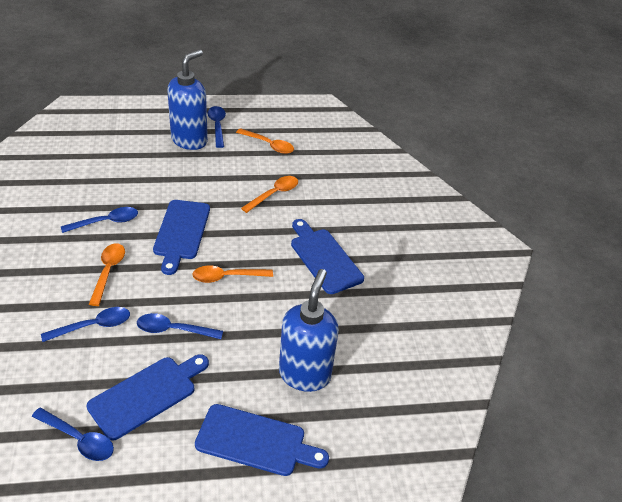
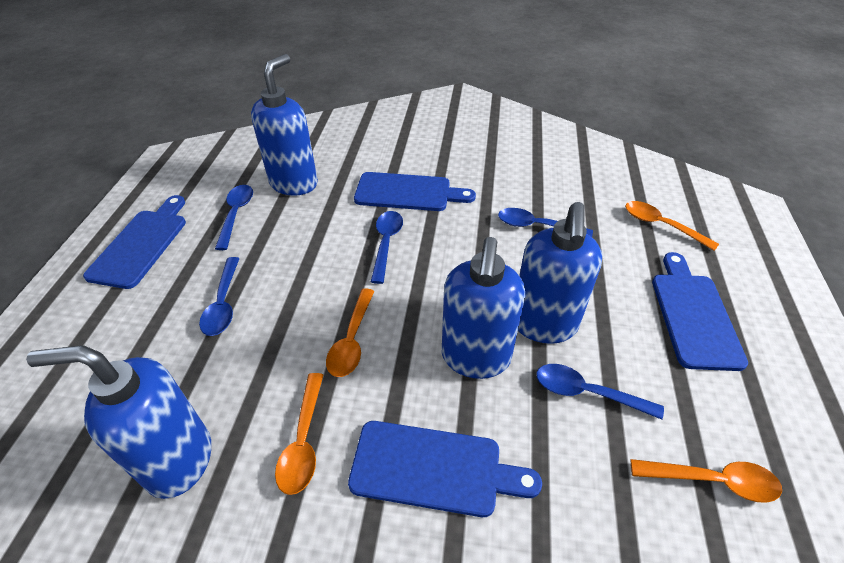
blue soap dispenser: 2 -> 4

